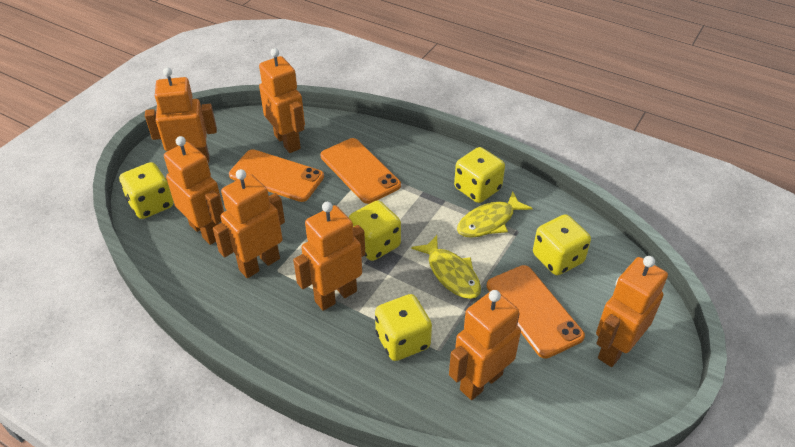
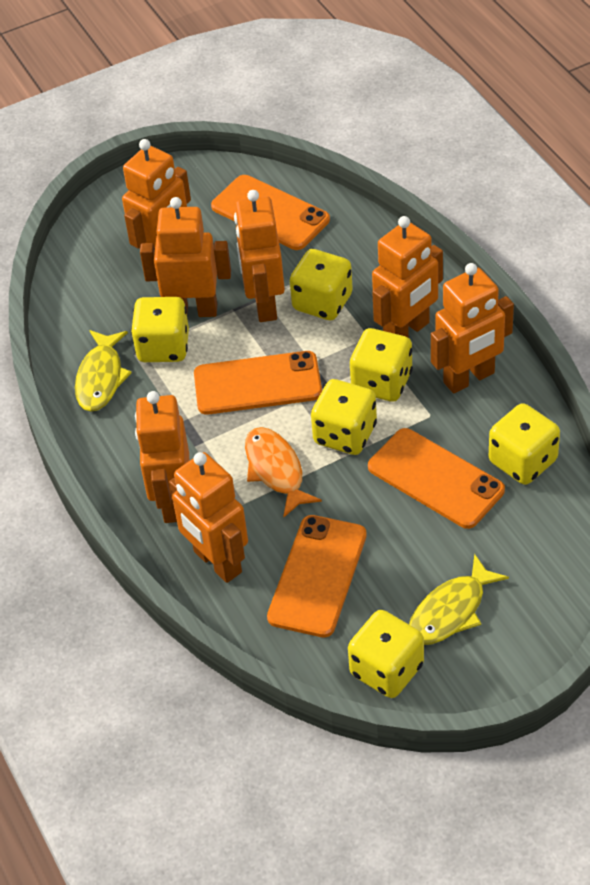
orange fish: 0 -> 1
orange phone: 3 -> 4
yellow dice: 5 -> 6

